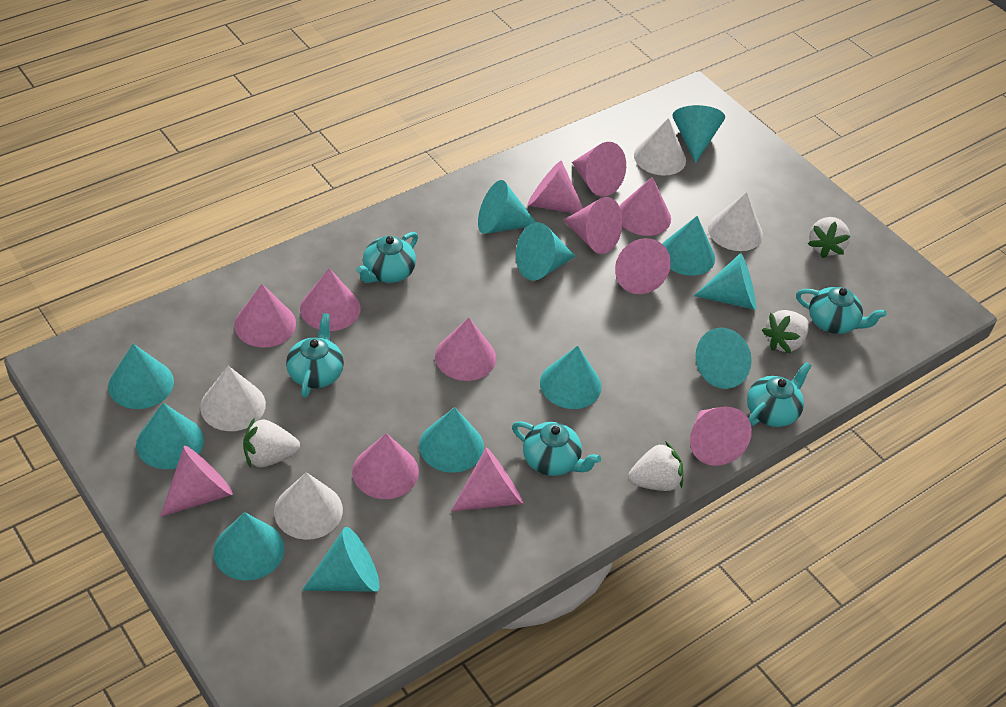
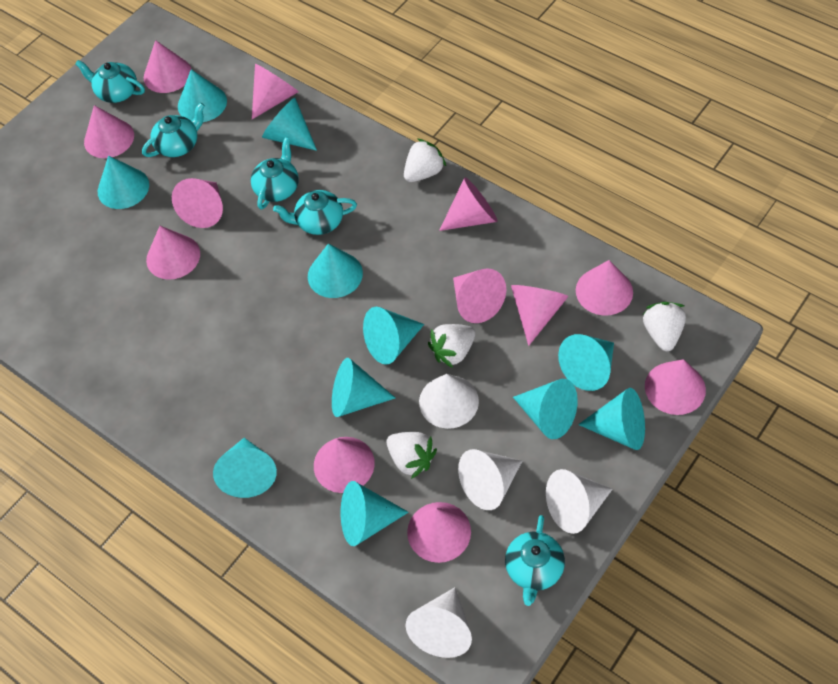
turquoise cone: 12 -> 11

